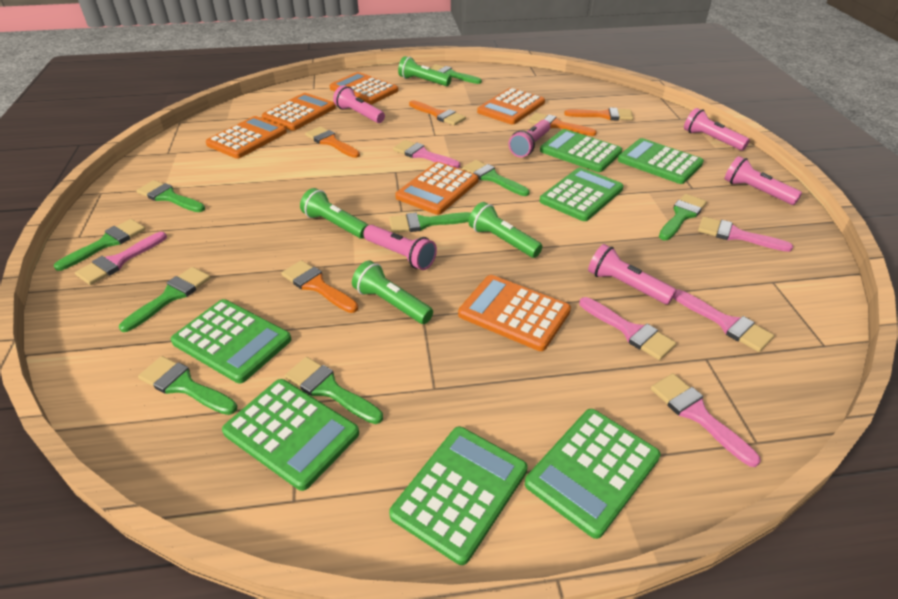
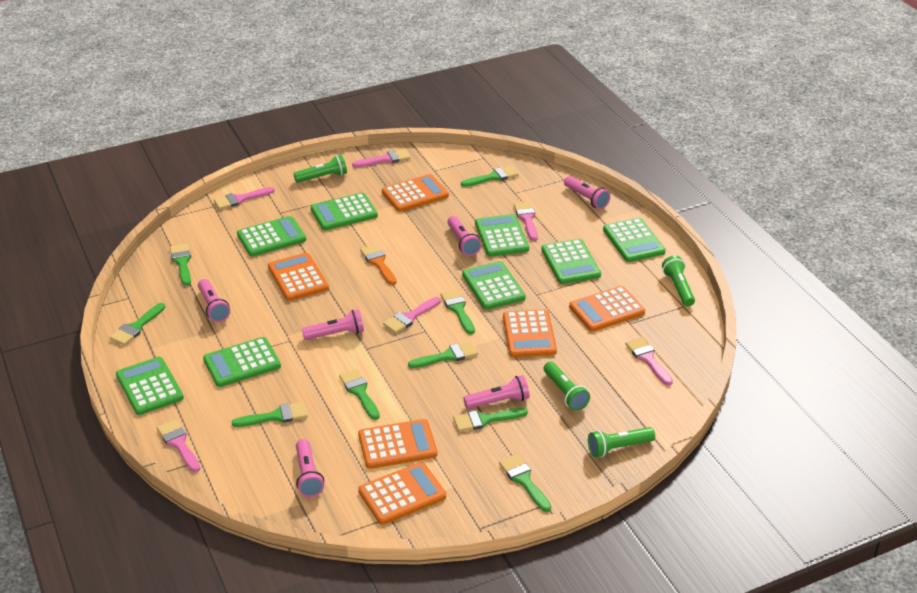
green calculator: 7 -> 8
orange brush: 5 -> 1

